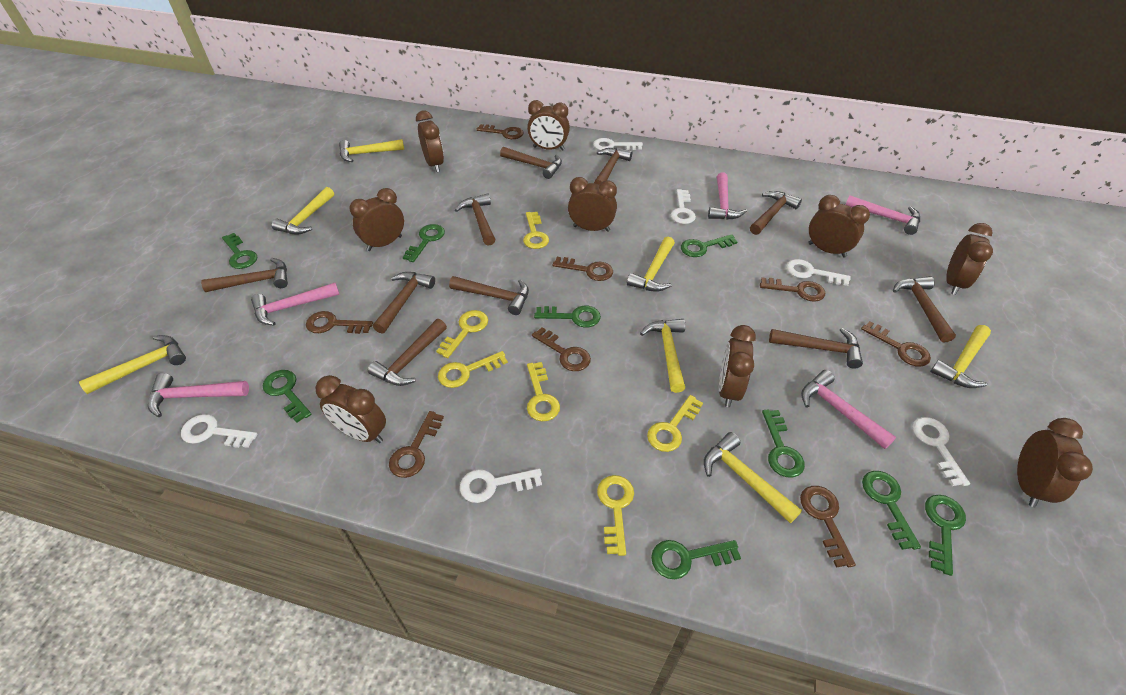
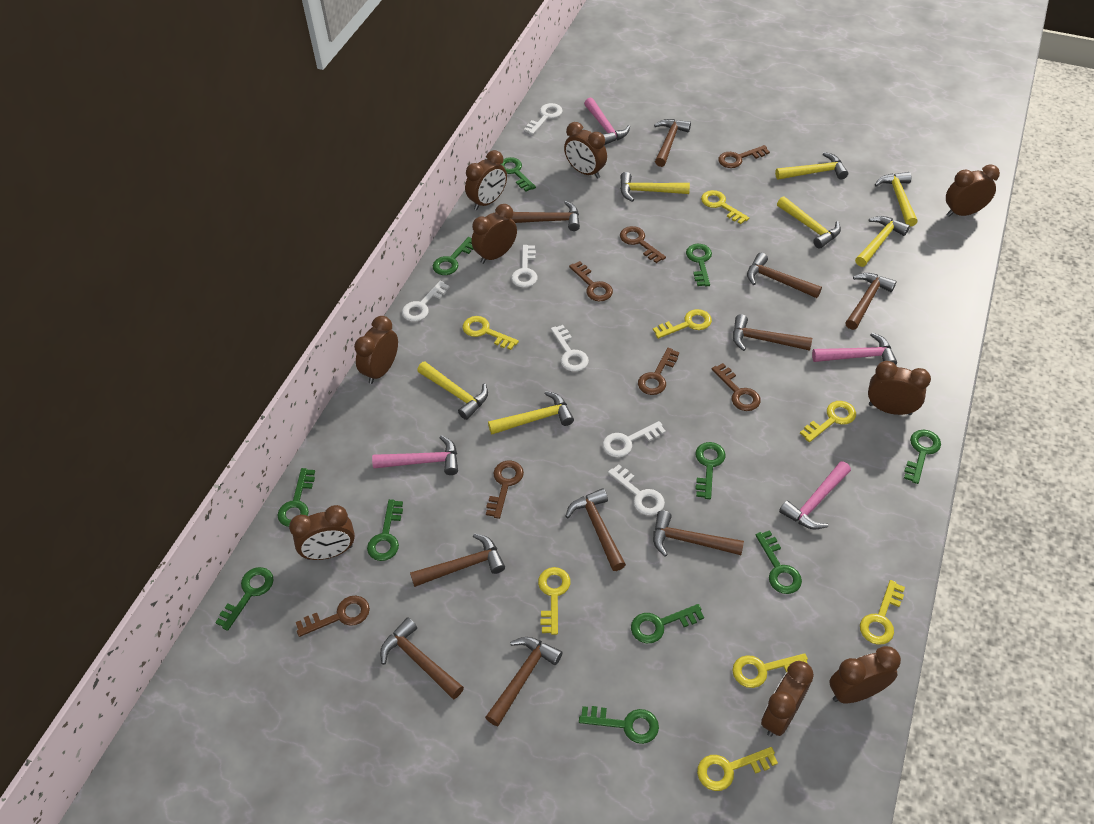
brown key: 8 -> 7
green key: 9 -> 11
pink hammer: 5 -> 4
yellow key: 6 -> 8

